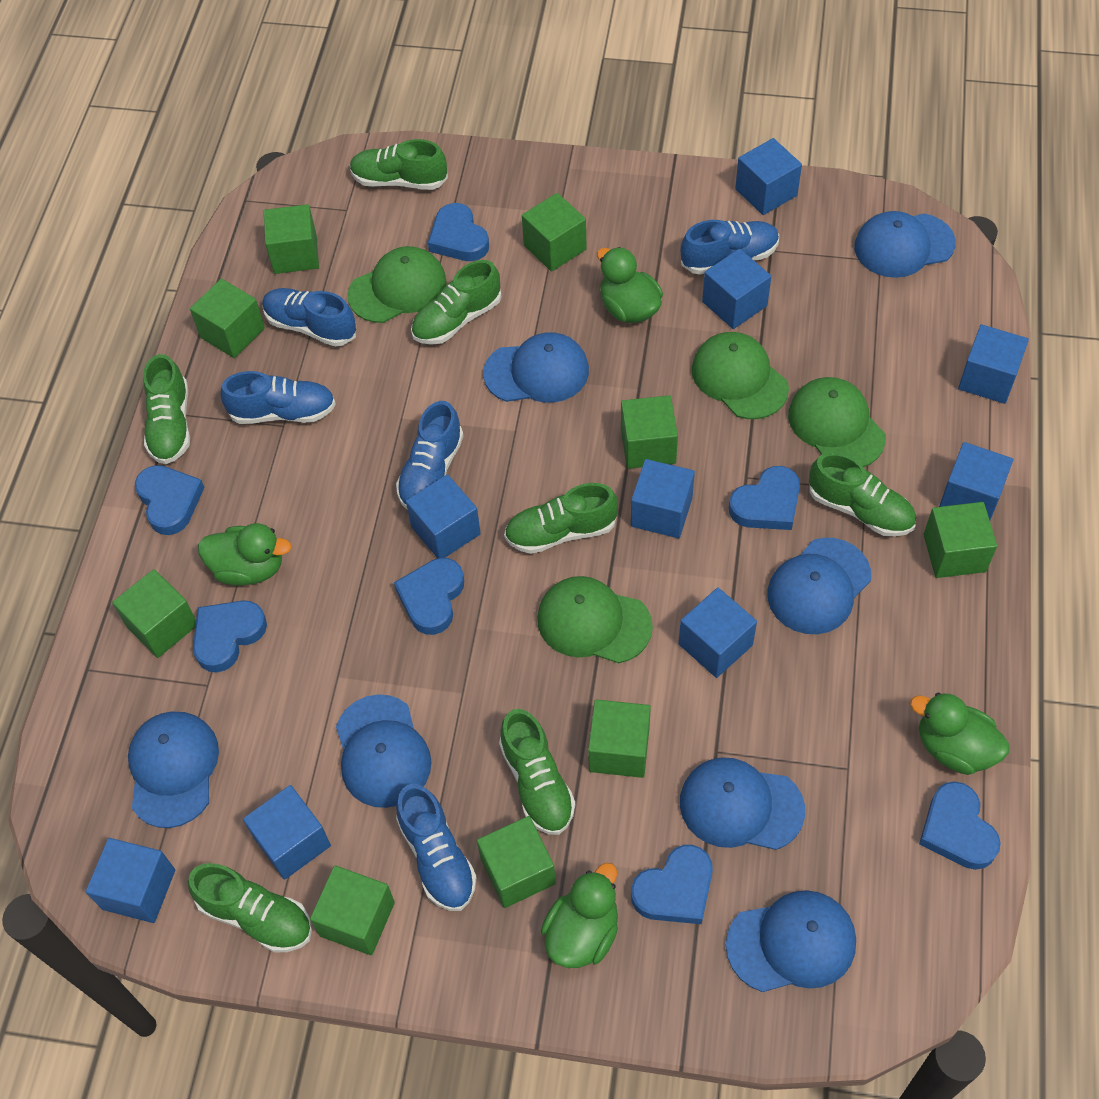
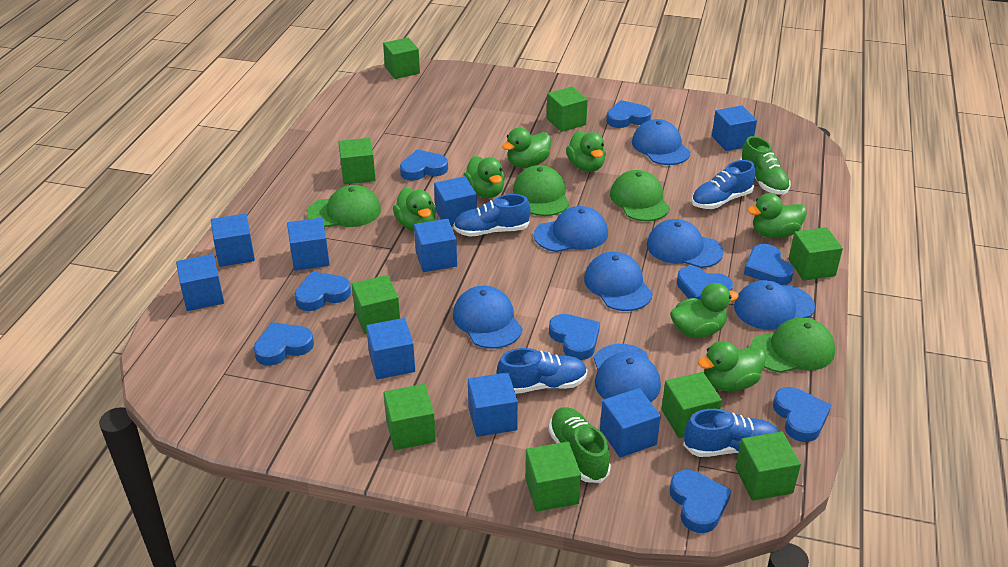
blue heart: 7 -> 9
blue shoe: 5 -> 4
green duck: 4 -> 7
green shoe: 7 -> 2

